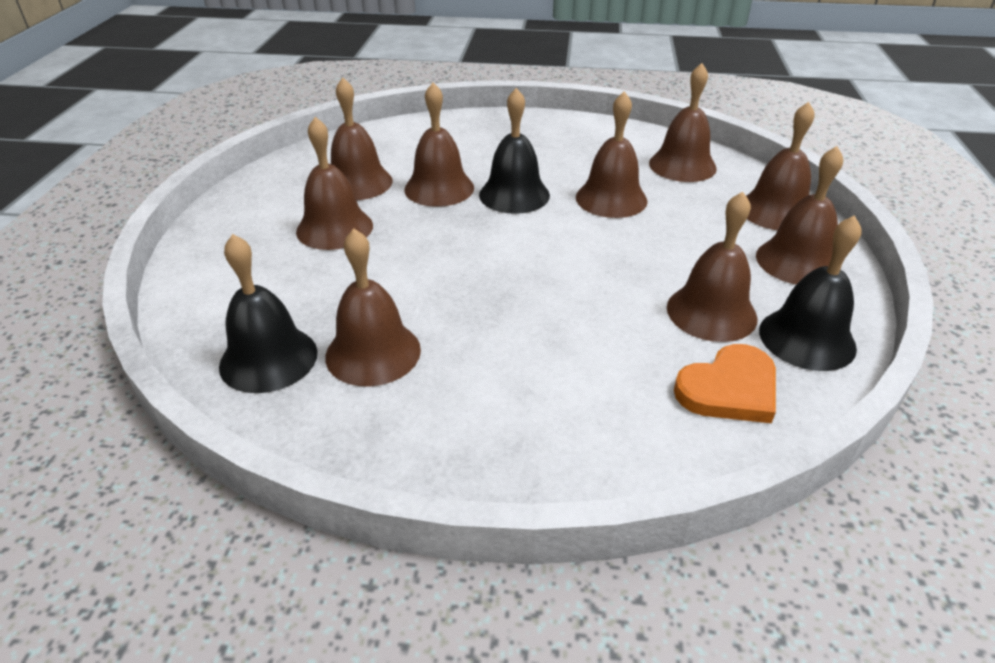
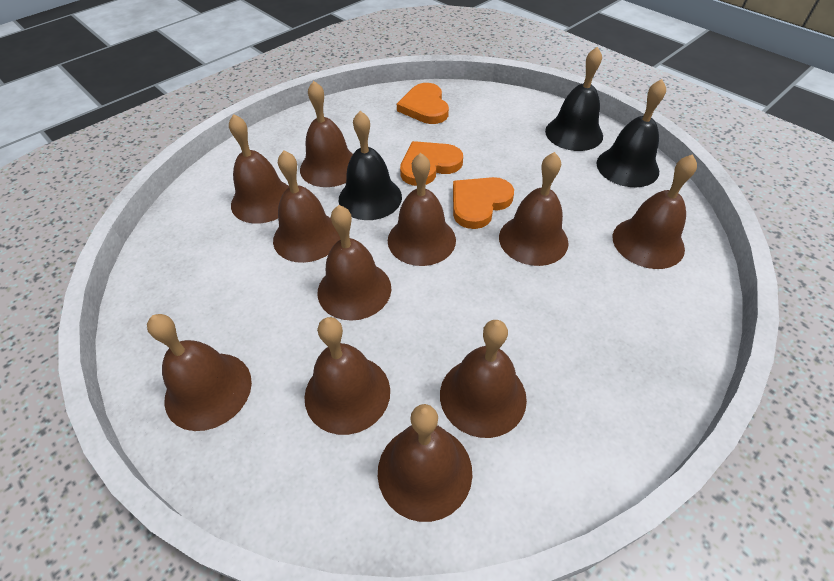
brown bell: 9 -> 11
orange heart: 1 -> 3

